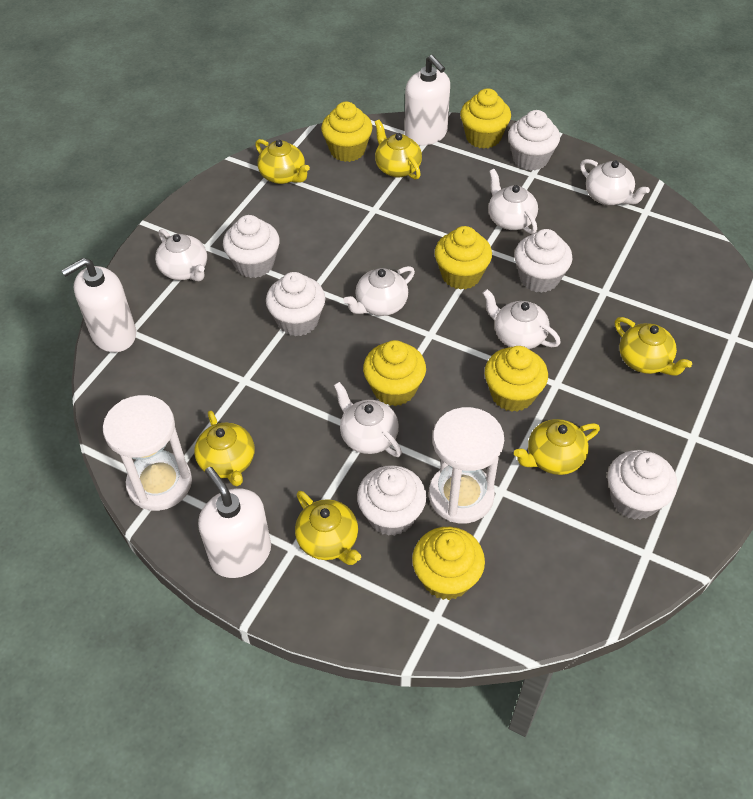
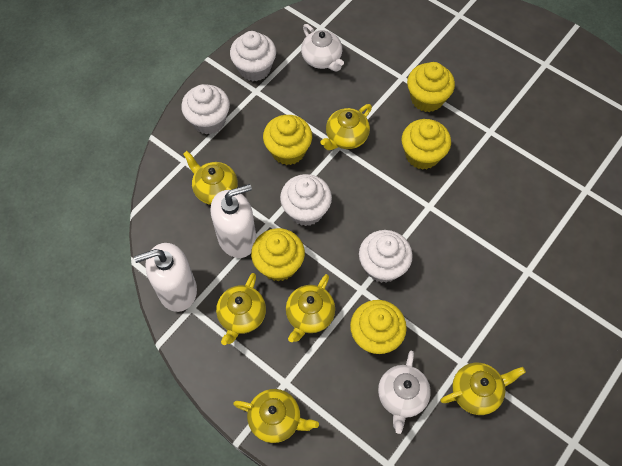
white cupcake: 6 -> 4
white hourglass: 2 -> 0
white soap dispenser: 3 -> 2
white teapot: 6 -> 2
yellow cupcake: 6 -> 5

